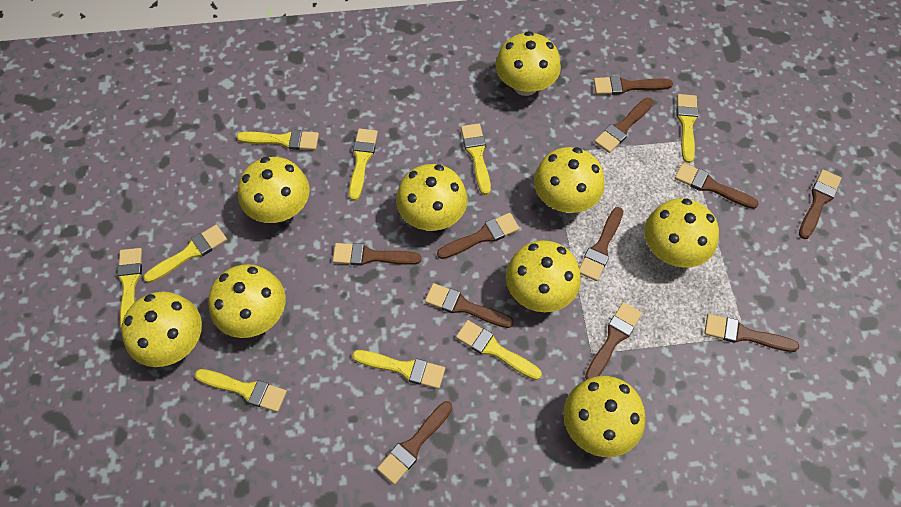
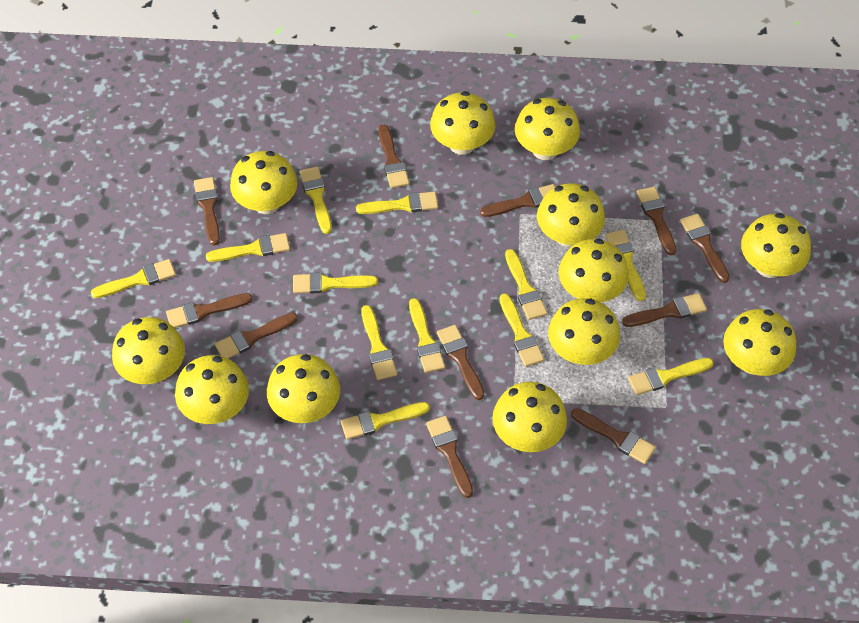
yellow brush: 9 -> 12
yellow mushroom: 9 -> 12

